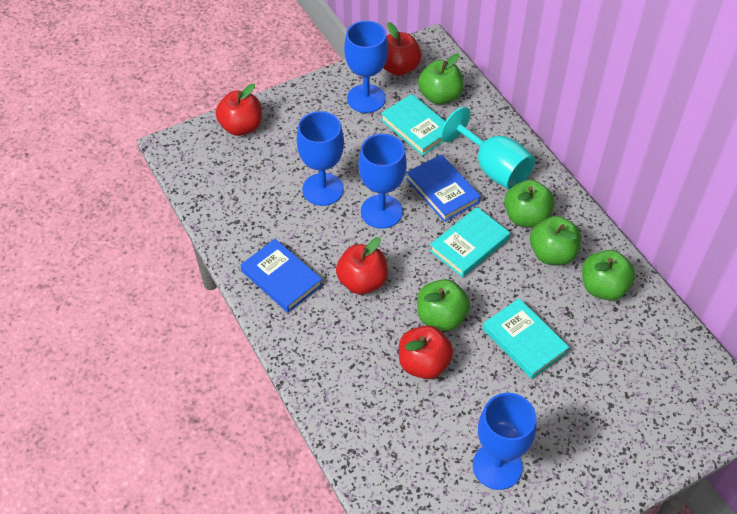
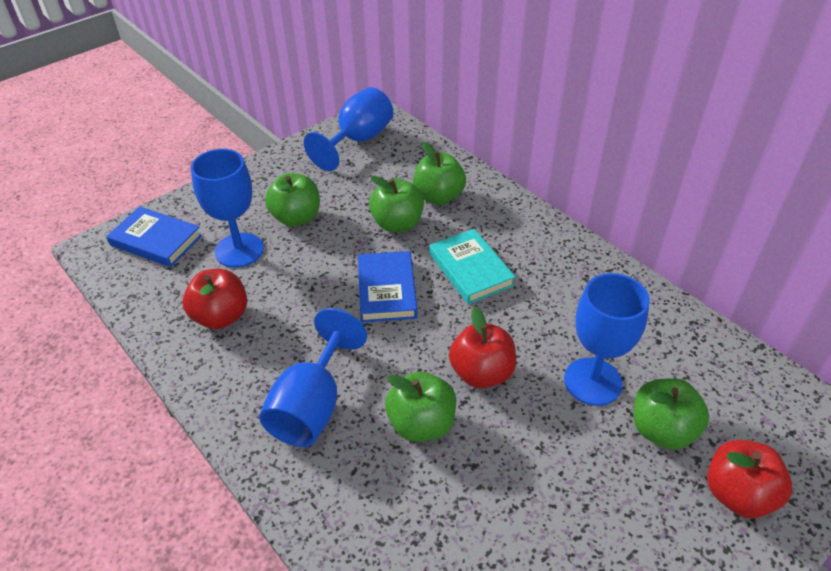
red apple: 4 -> 3
turquoise book: 3 -> 1
turquoise goblet: 1 -> 0

